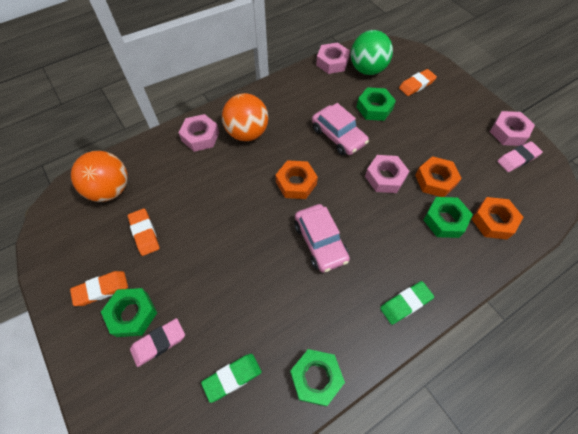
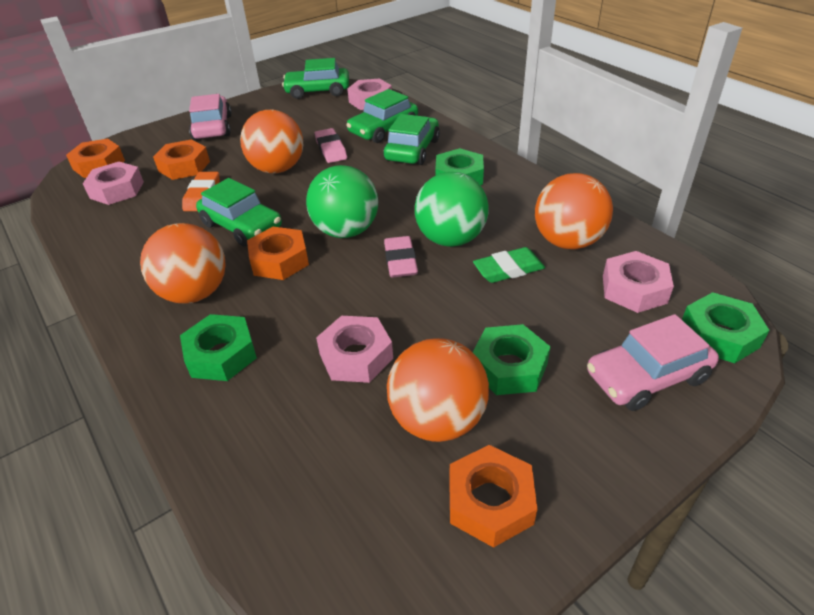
green ball: 1 -> 2
green car: 0 -> 4
green eraser: 2 -> 1
orange ball: 2 -> 4
orange eraser: 3 -> 1
orange nut: 3 -> 4

